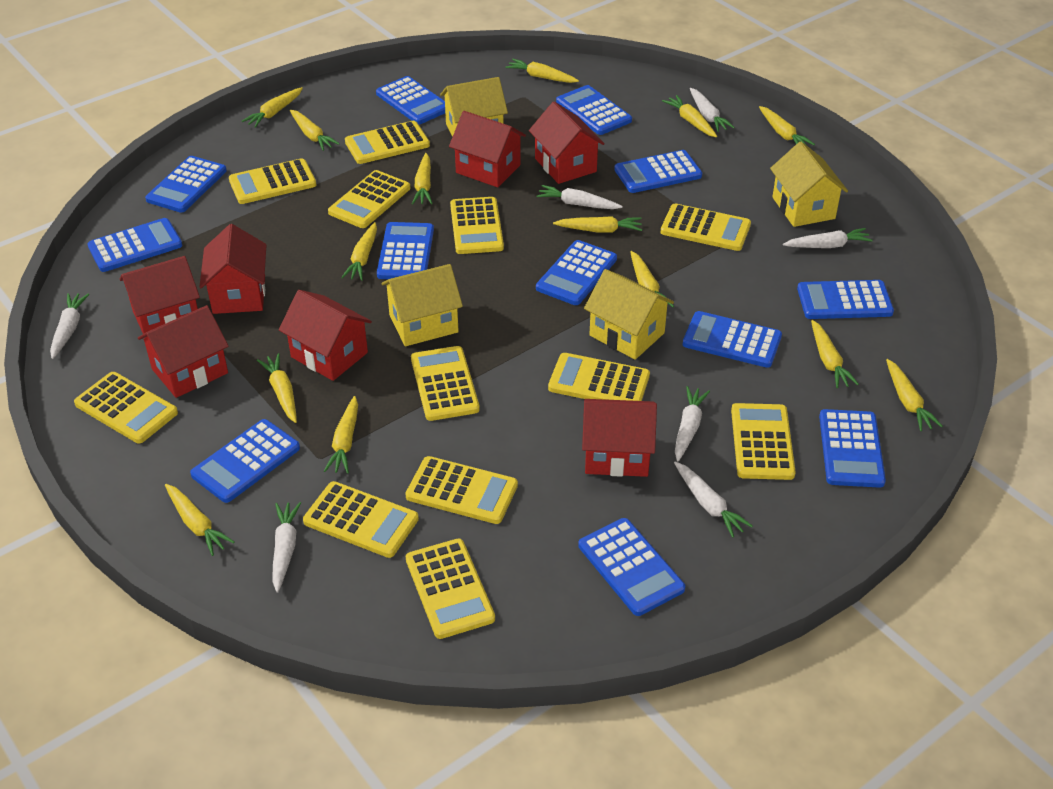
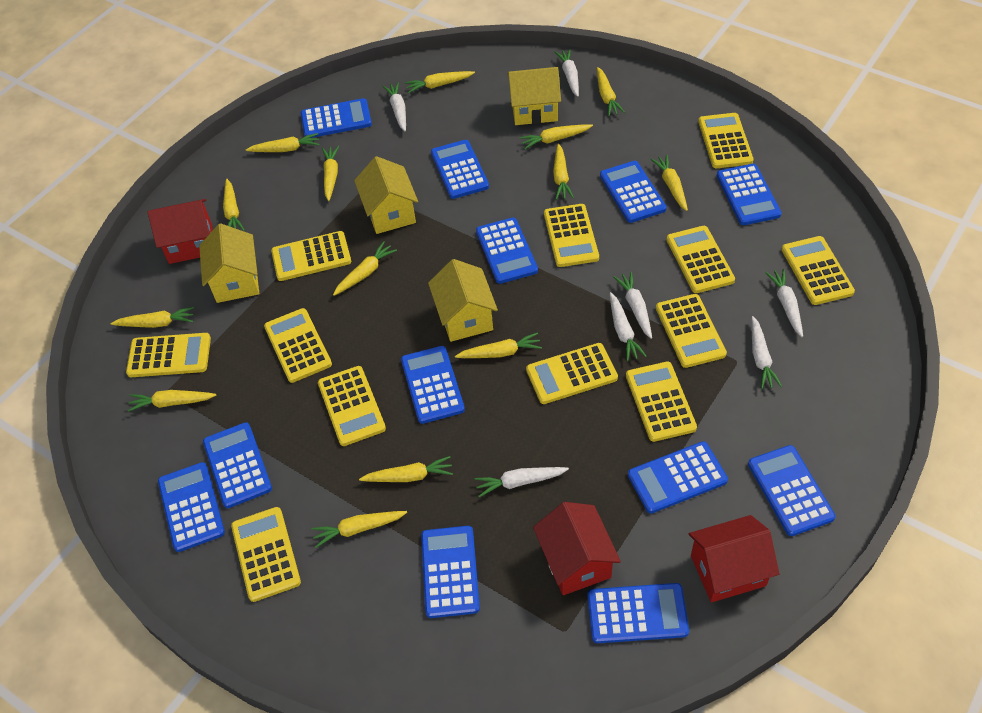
red house: 7 -> 3

